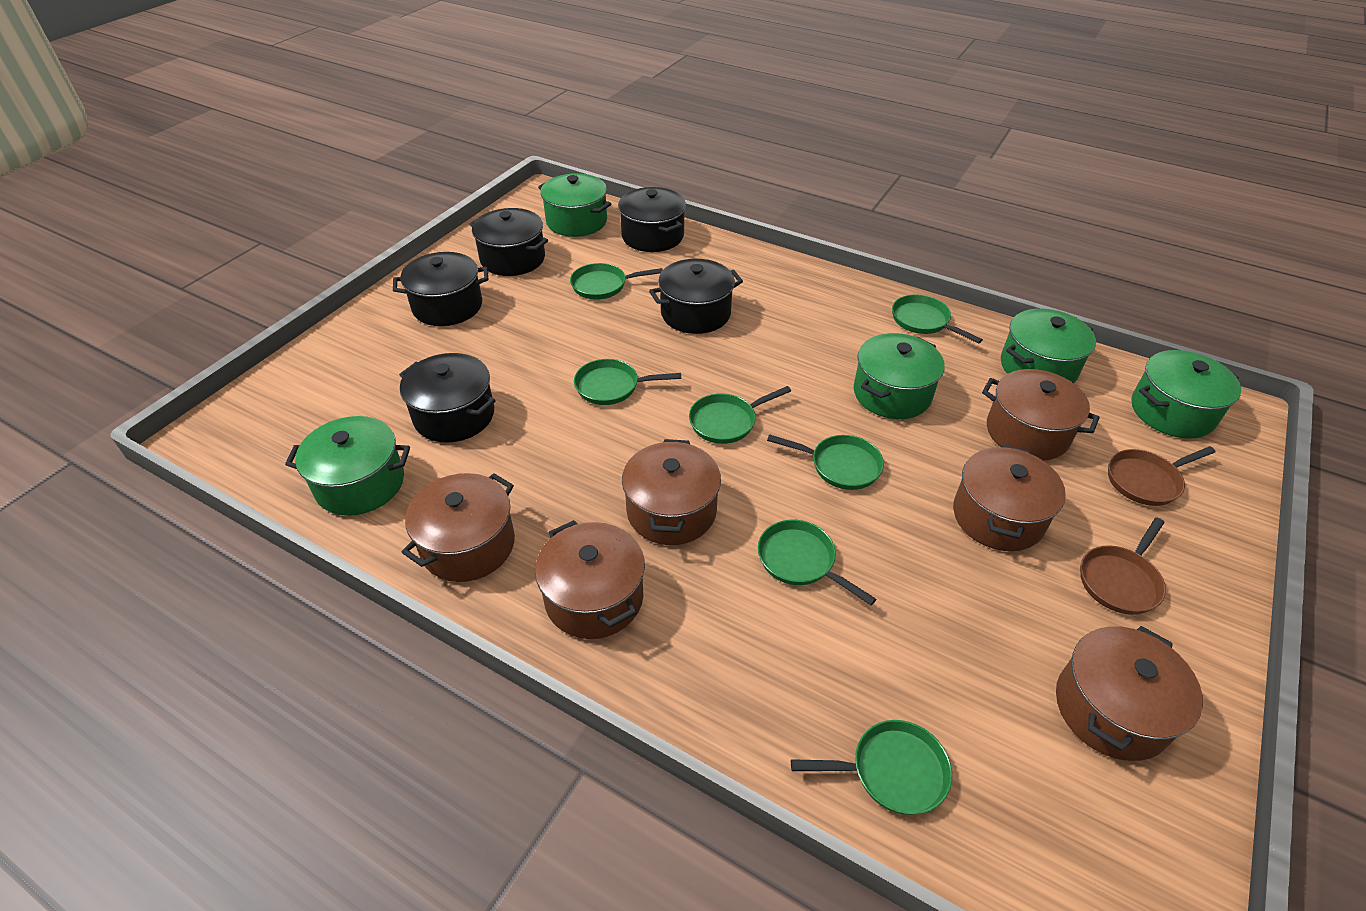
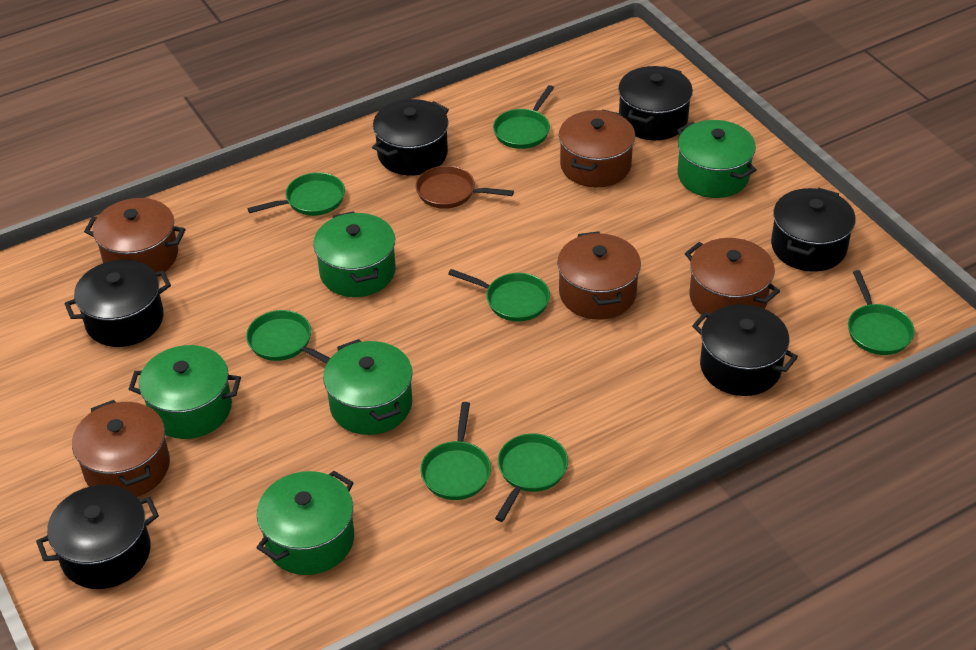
black pot: 5 -> 6
brown pan: 2 -> 1
brown pot: 6 -> 5

